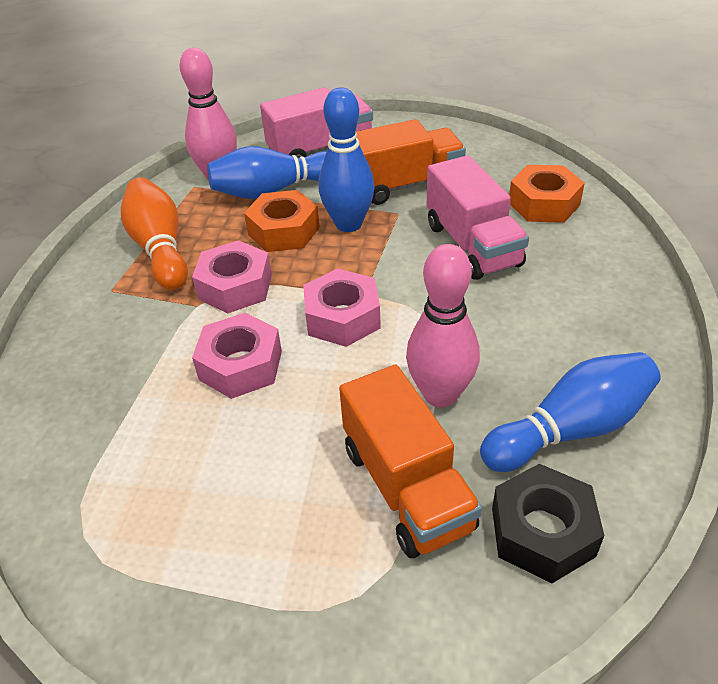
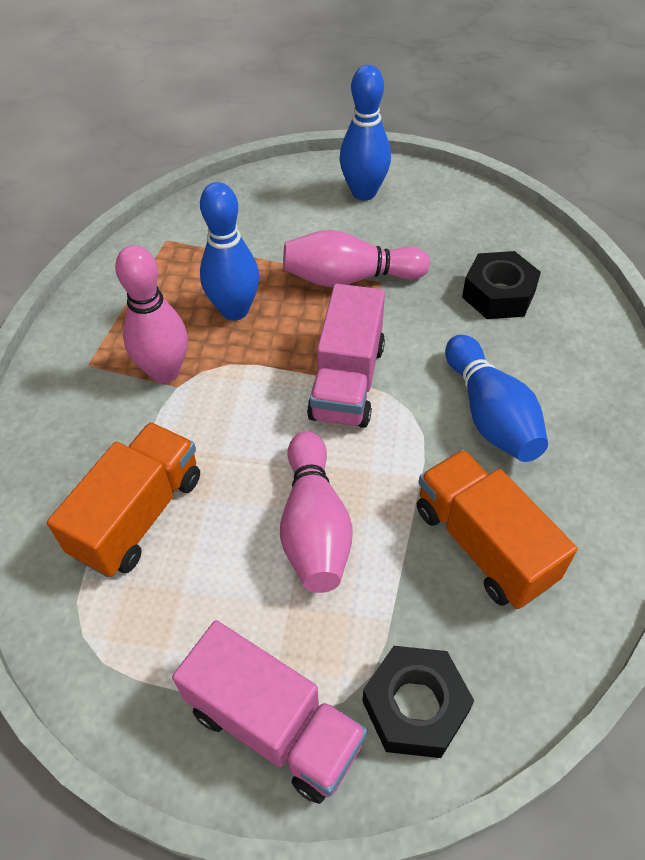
black nut: 1 -> 2
orange bowling pin: 1 -> 0
orange nut: 2 -> 0
pink bowling pin: 2 -> 3
pink nut: 3 -> 0

